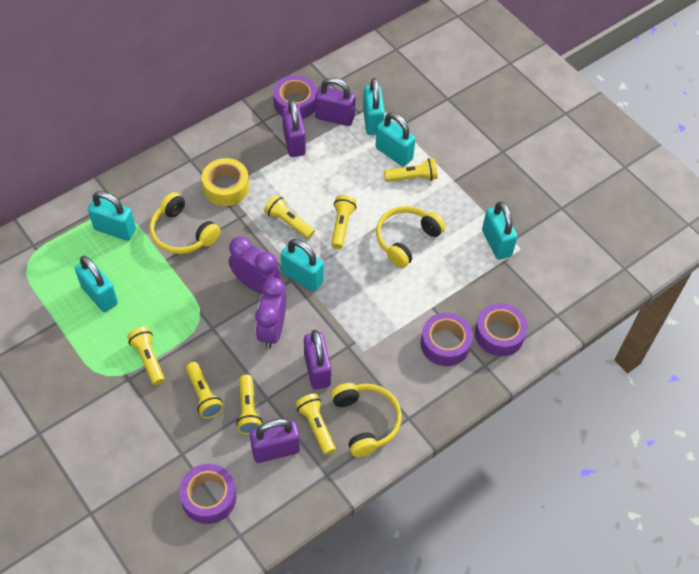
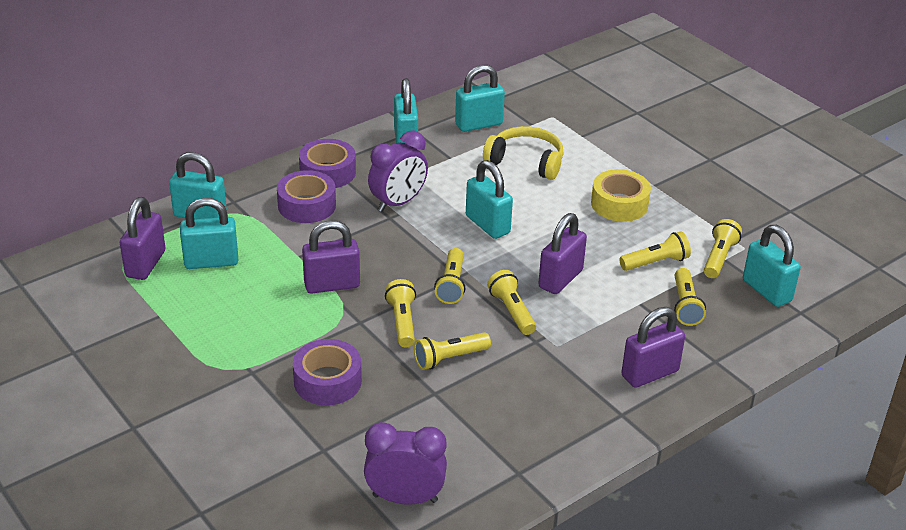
purple tape: 4 -> 3
yellow headphones: 3 -> 1

